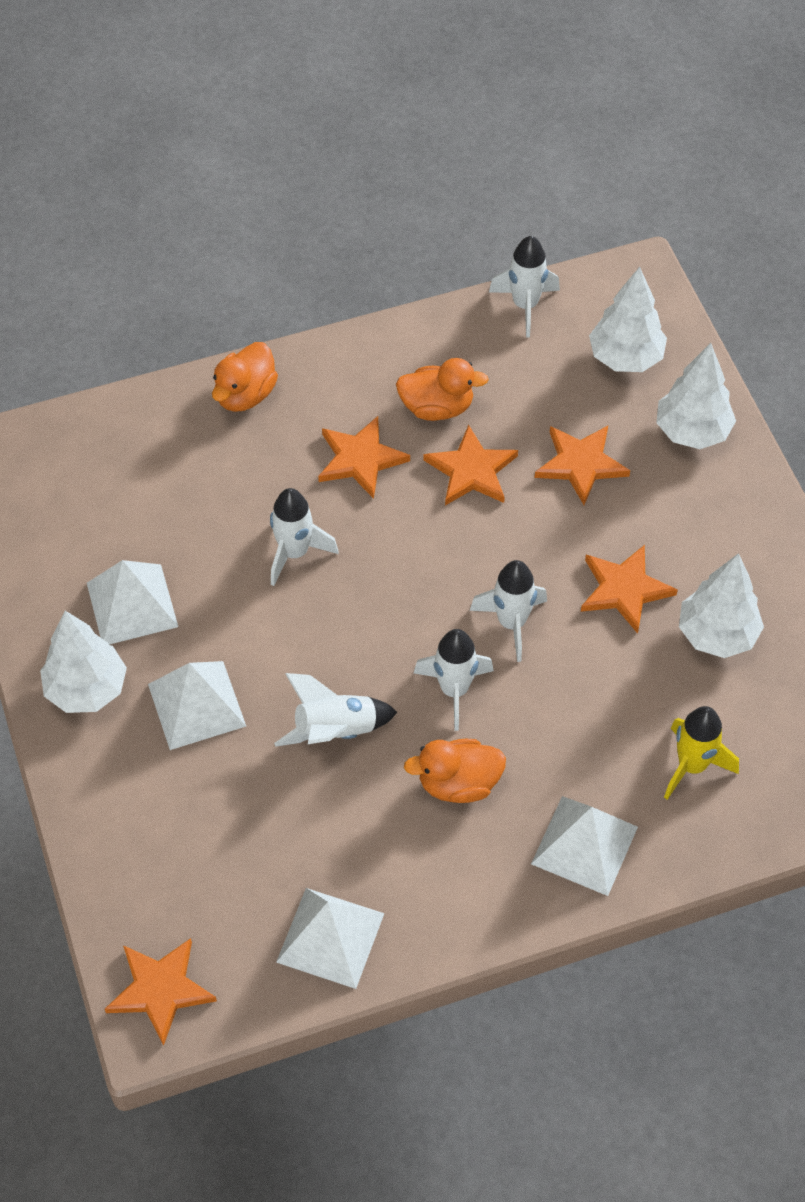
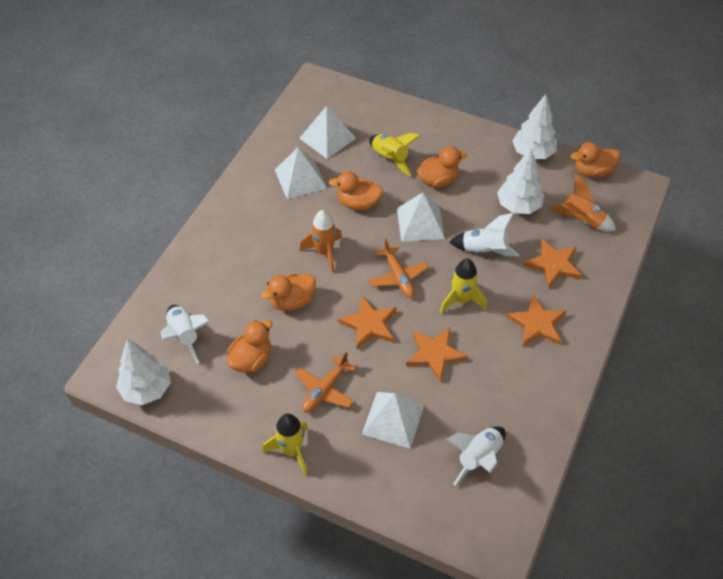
orange duck: 3 -> 5
orange plane: 0 -> 2
orange rocket: 0 -> 2
orange star: 5 -> 4
white rocket: 5 -> 3
white tree: 4 -> 3
yellow rocket: 1 -> 3

